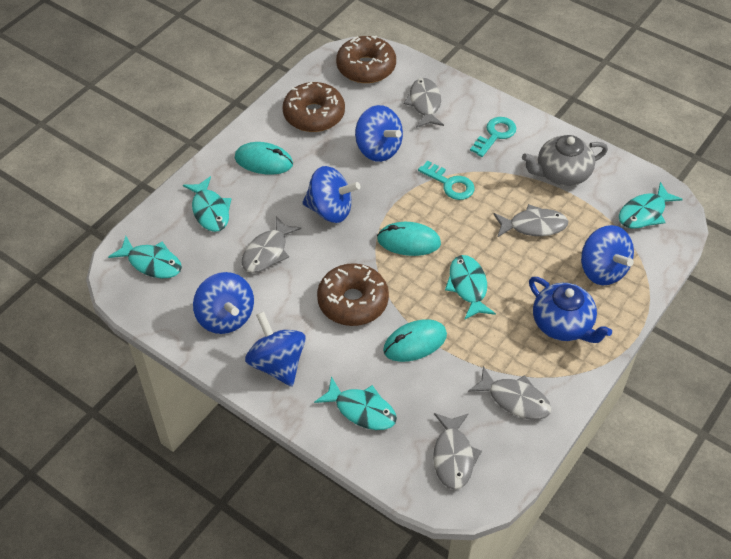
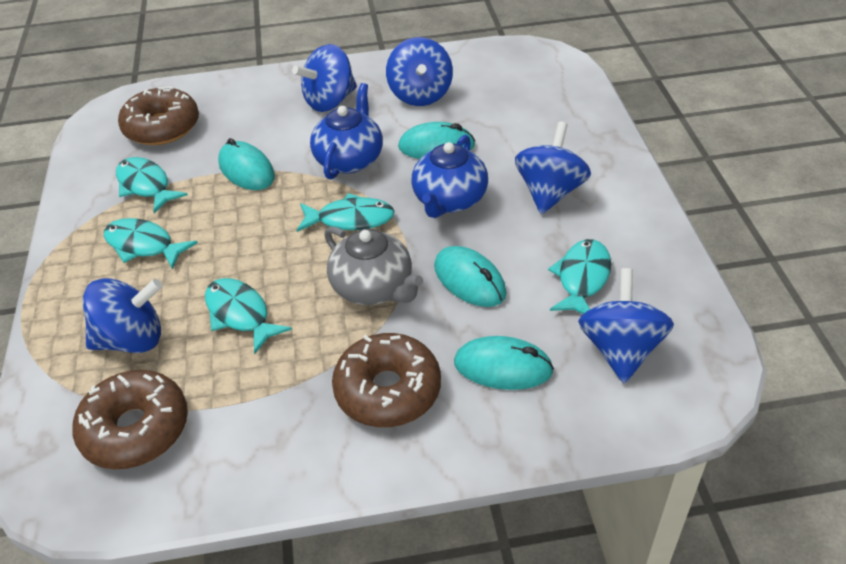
blue teapot: 1 -> 2
grey fish: 5 -> 0
turquoise key: 2 -> 0
turquoise mouse: 3 -> 4

